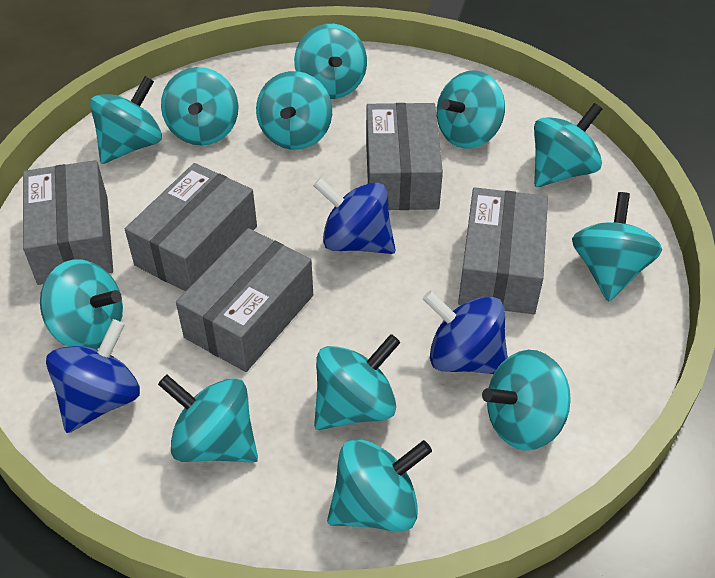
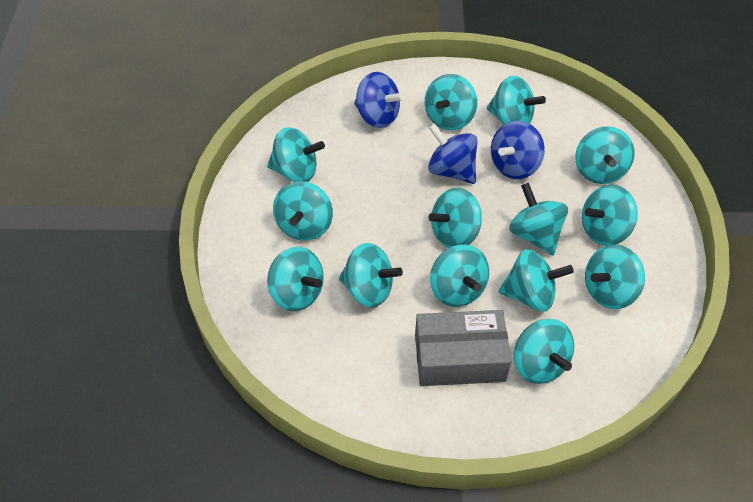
grey box: 5 -> 1
turquoise spinning top: 12 -> 14

